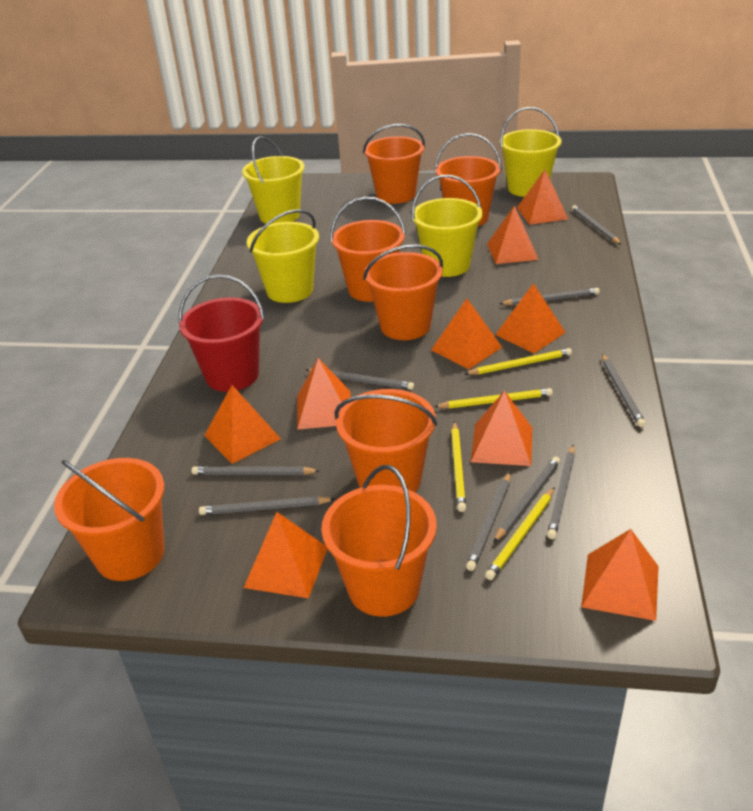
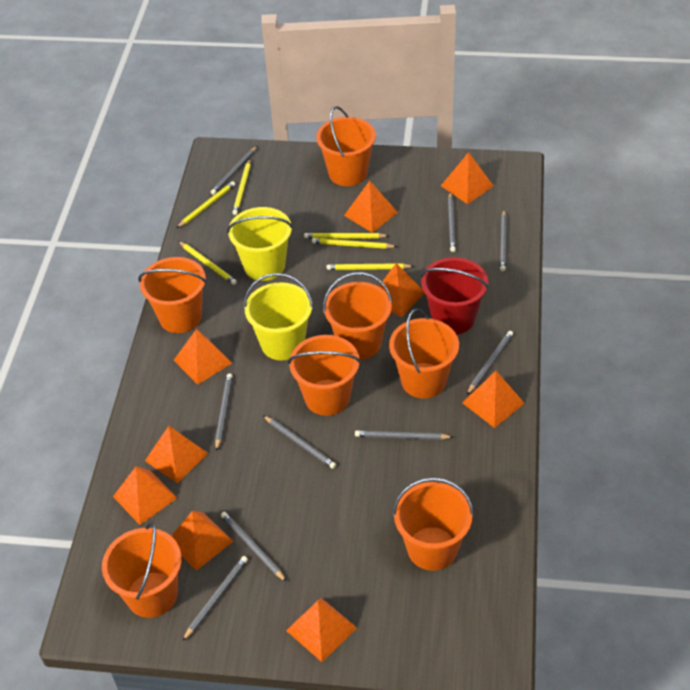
yellow bucket: 4 -> 2
yellow pencil: 4 -> 6

